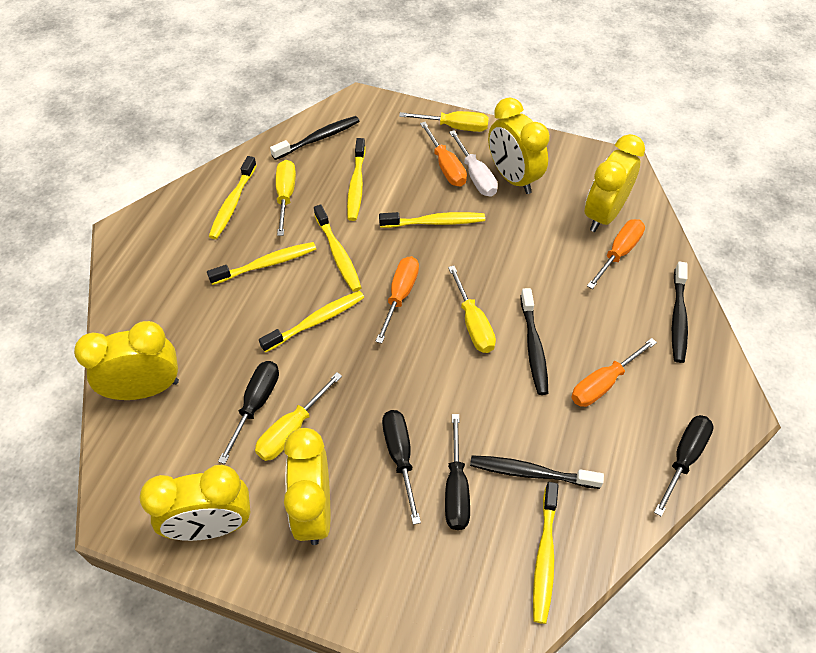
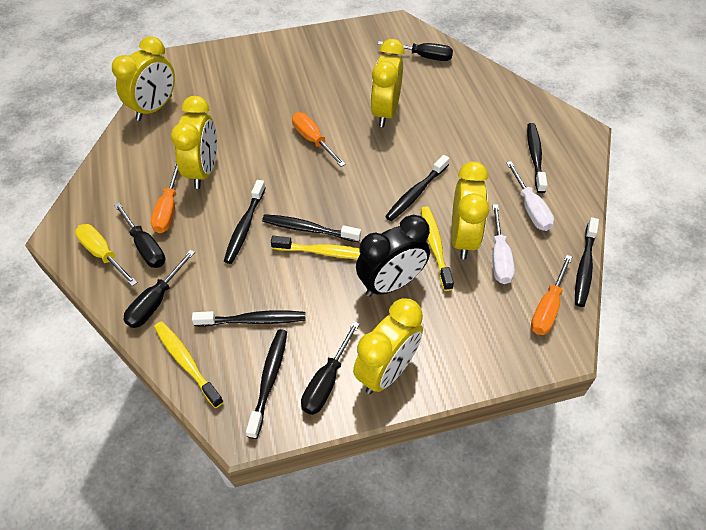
black clock: 0 -> 1
black toothbrush: 4 -> 7
orange screwdriver: 4 -> 3
white screwdriver: 1 -> 2
yellow screwdriver: 4 -> 1
yellow toothbrush: 7 -> 3

